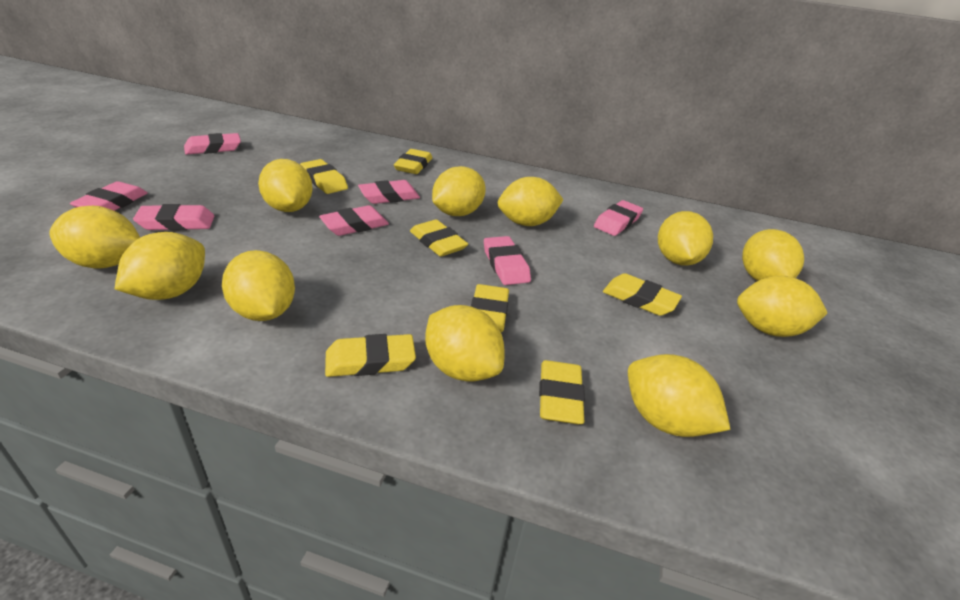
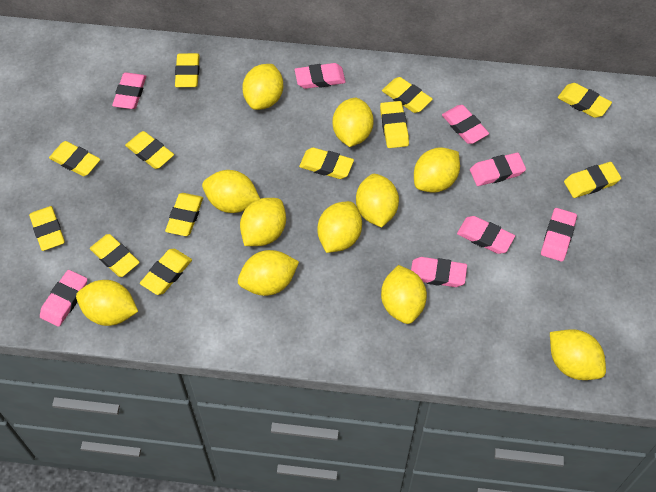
pink eraser: 7 -> 8
yellow eraser: 7 -> 12

